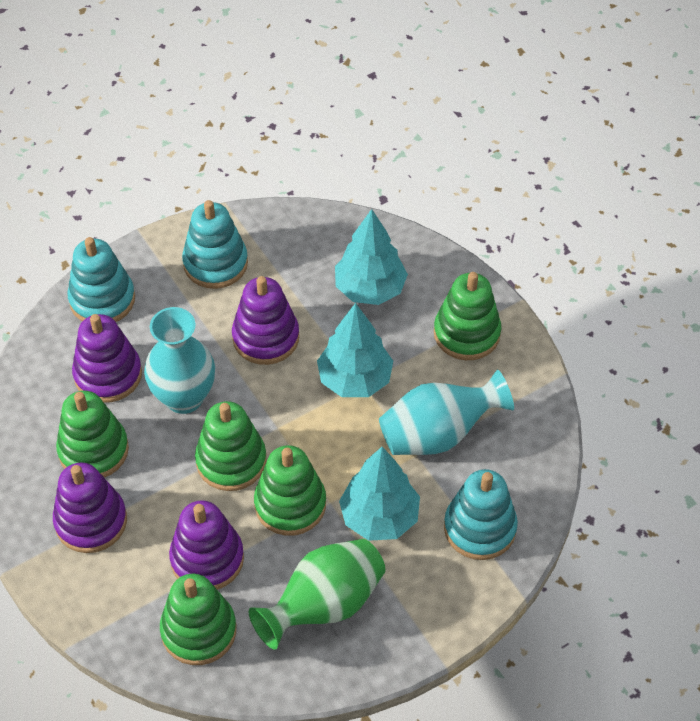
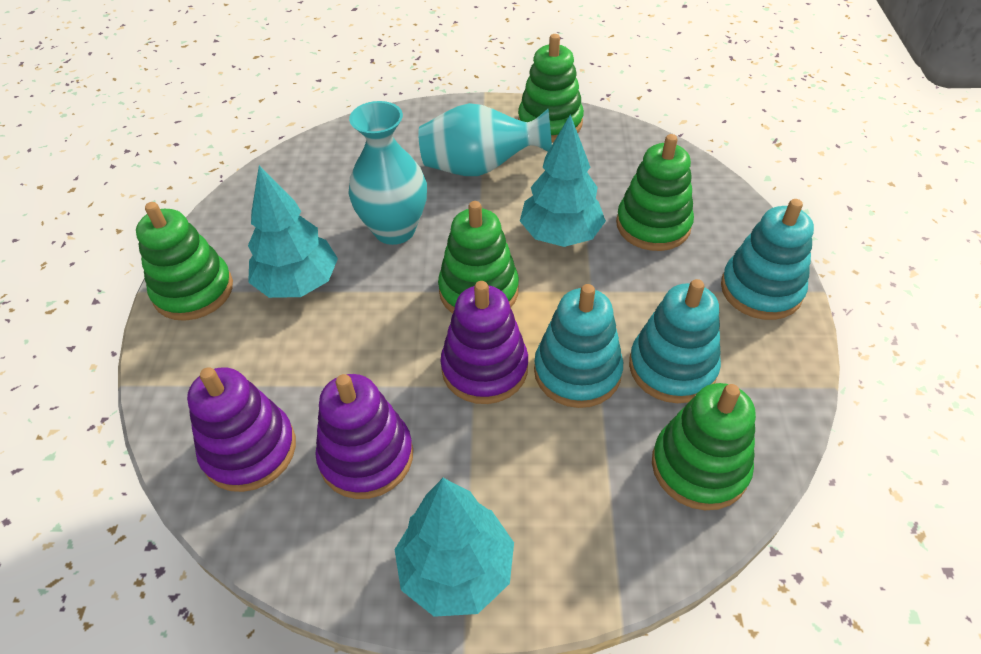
green vase: 1 -> 0
purple stacking toy: 4 -> 3

